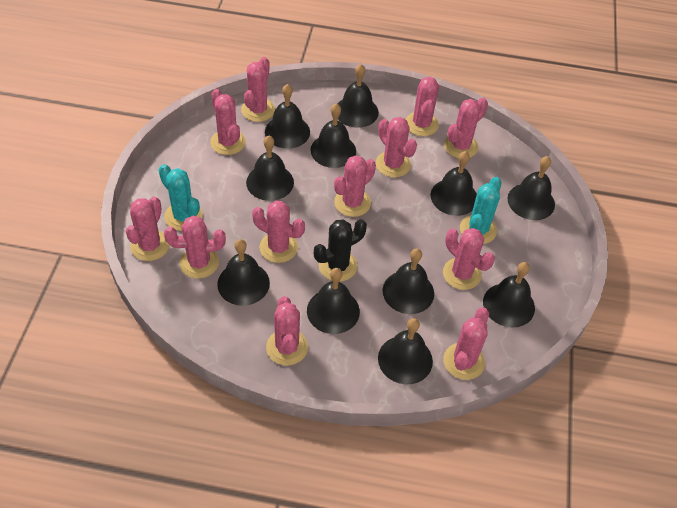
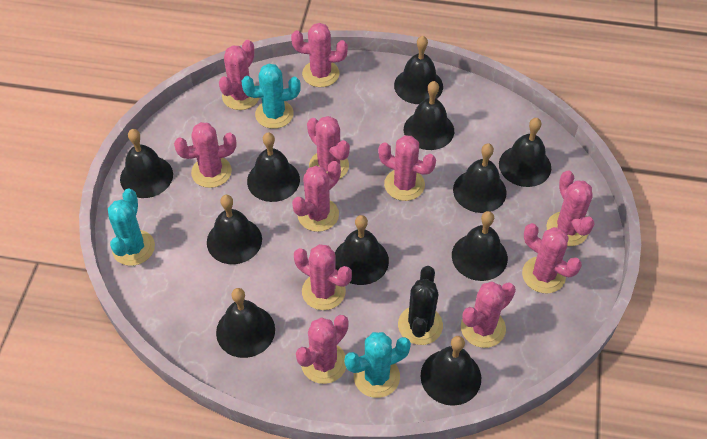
pink cactus: 12 -> 11
turquoise cactus: 2 -> 3

